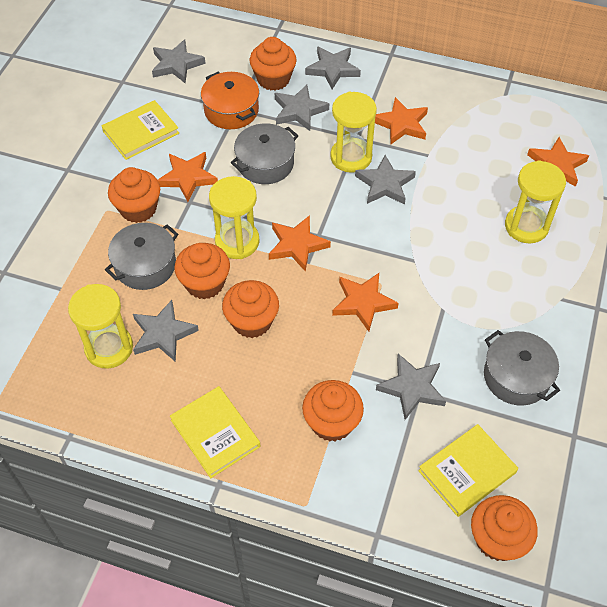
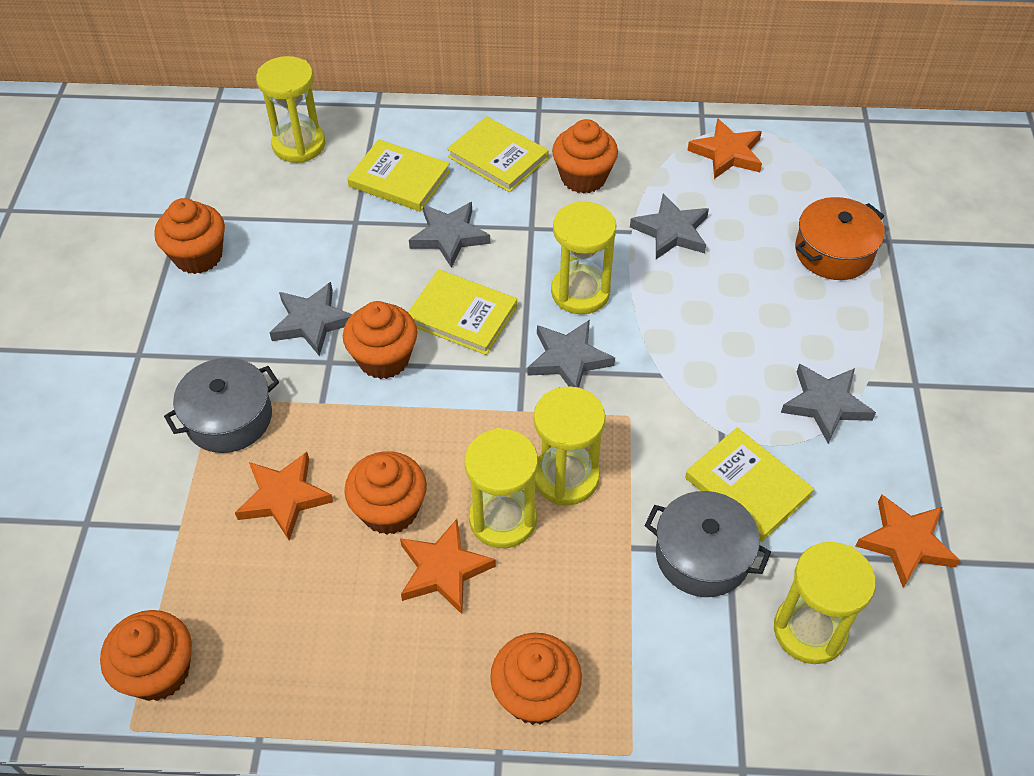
grey pot: 3 -> 2
grey star: 6 -> 5
orange star: 5 -> 4
yellow book: 3 -> 4
yellow hourglass: 4 -> 5

